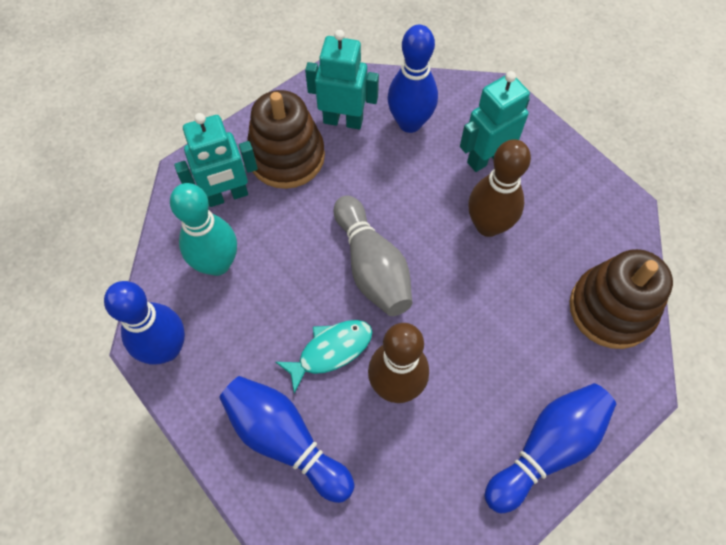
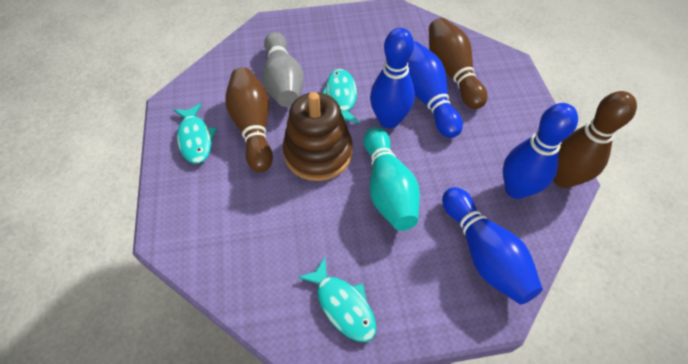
brown bowling pin: 2 -> 3
brown stacking toy: 2 -> 1
turquoise fish: 1 -> 3
turquoise robot: 3 -> 0

